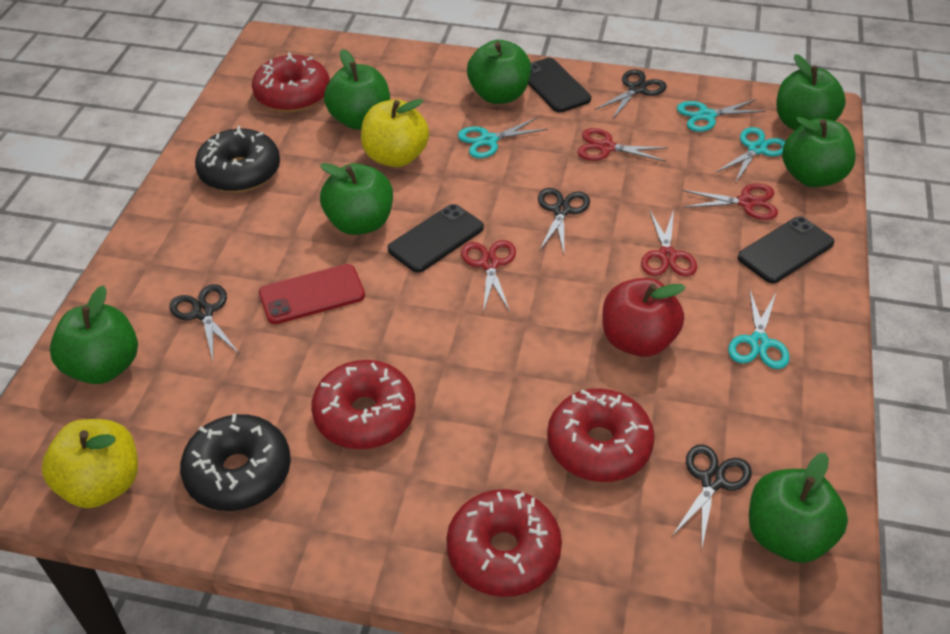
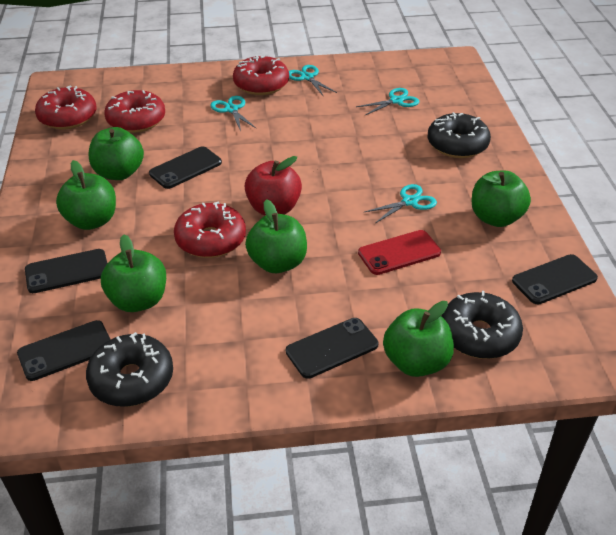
black donut: 2 -> 3
black phone: 3 -> 5
black scissors: 4 -> 0
green apple: 7 -> 6
red scissors: 4 -> 0
yellow apple: 2 -> 0

